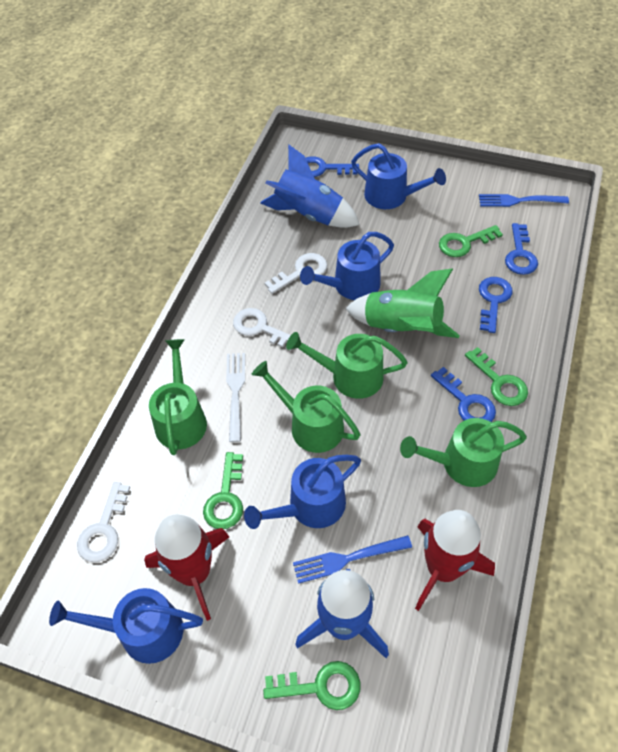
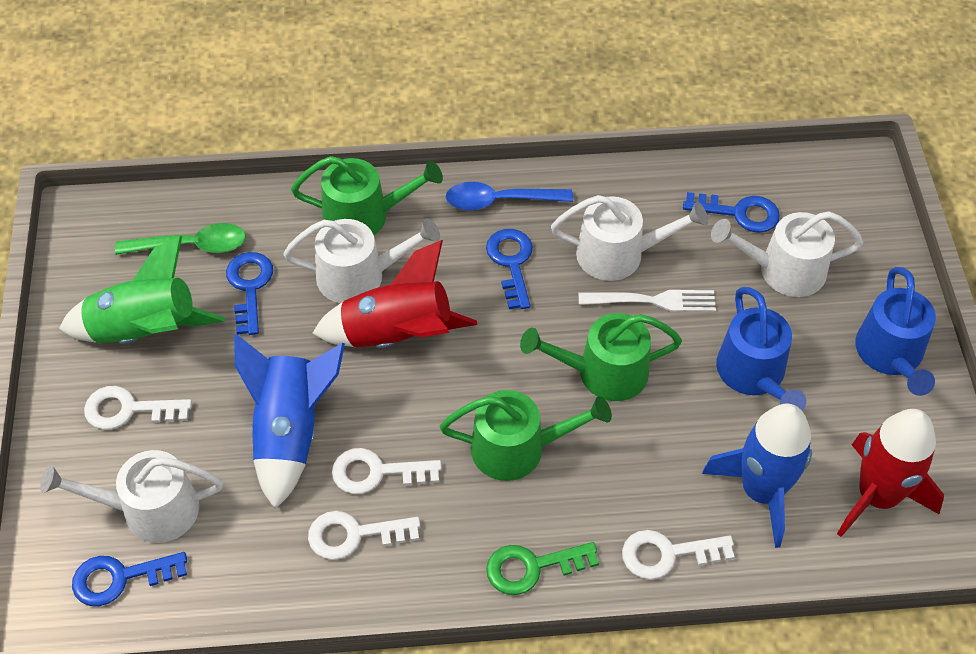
blue fork: 2 -> 0
blue spoon: 0 -> 1
blue watering can: 4 -> 2
green key: 4 -> 1
green spoon: 0 -> 1
green watering can: 4 -> 3
white key: 3 -> 4
white watering can: 0 -> 4

